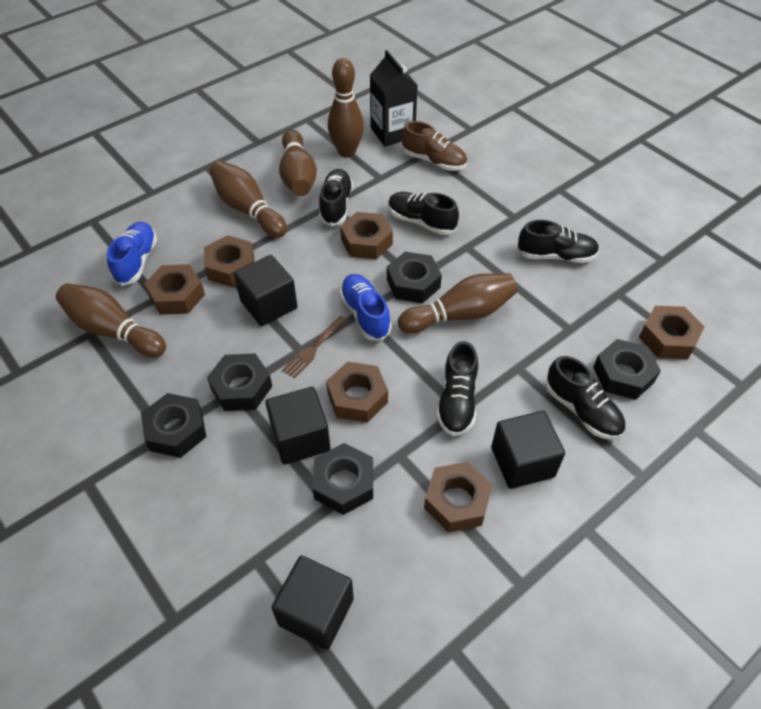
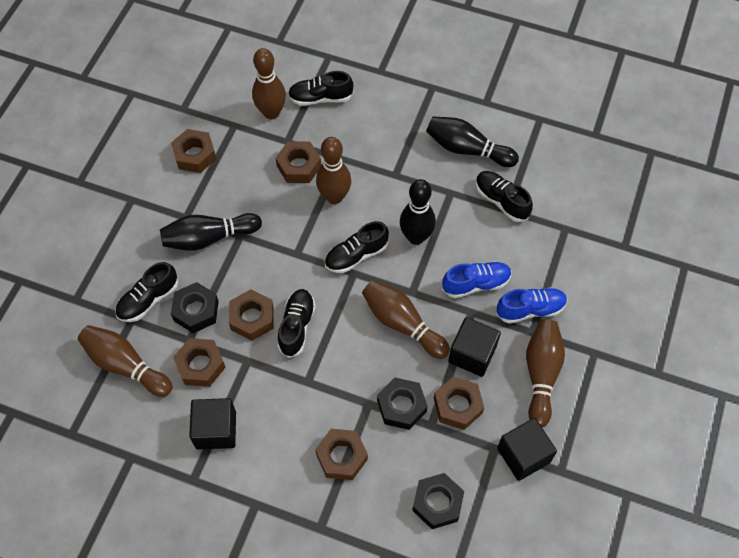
black bowling pin: 0 -> 3
black carton: 1 -> 0
black cube: 4 -> 3
black nut: 5 -> 3
brown fork: 1 -> 0
brown shoe: 1 -> 0

